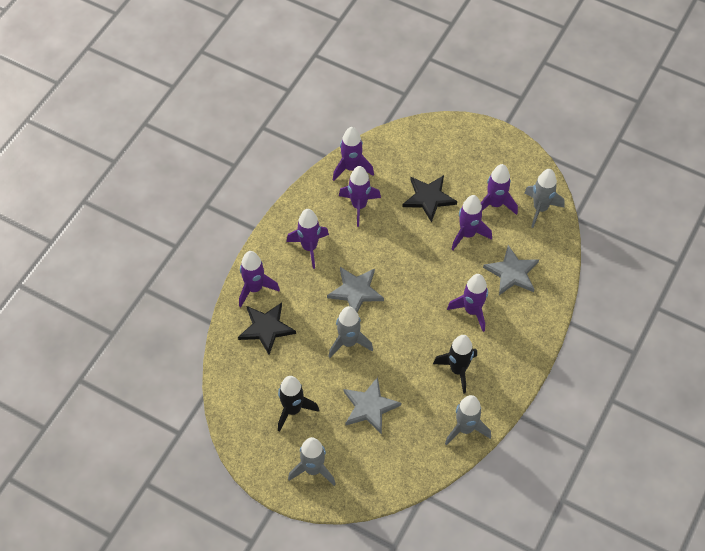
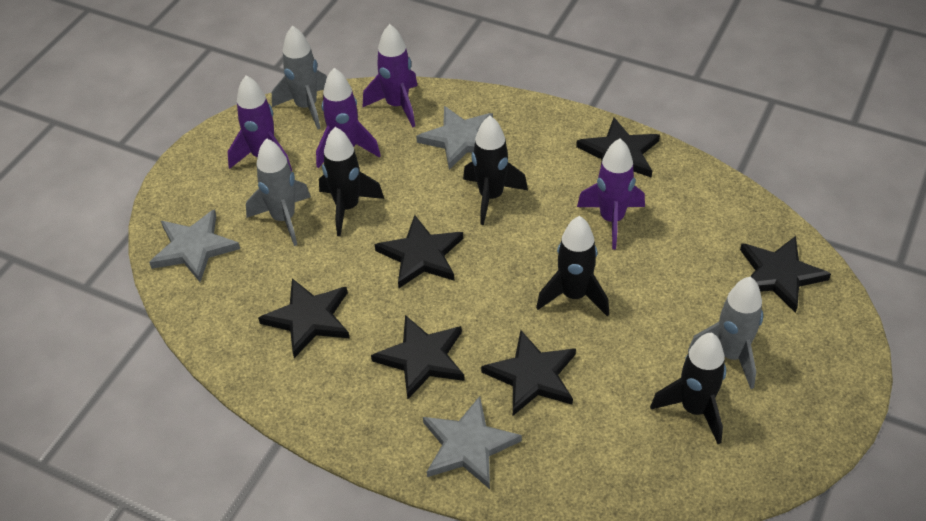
black rocket: 2 -> 4
black star: 2 -> 6
grey rocket: 4 -> 3
purple rocket: 7 -> 4

